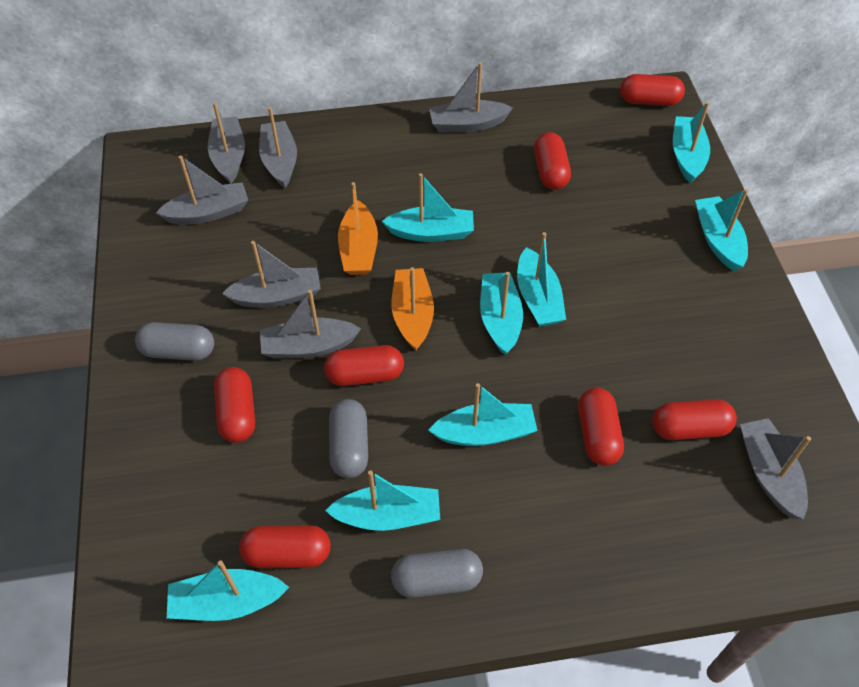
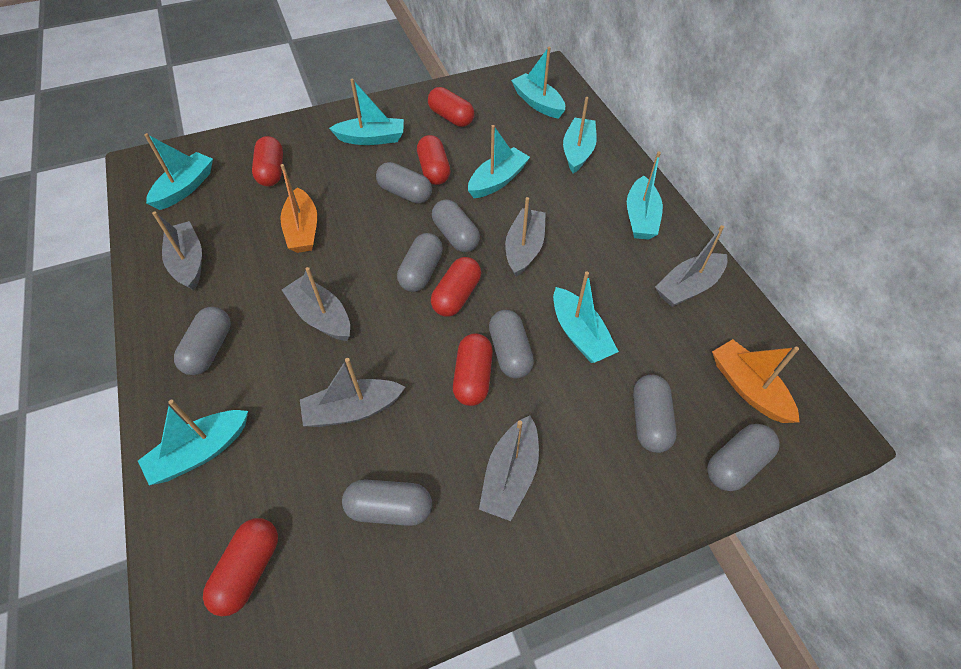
grey boat: 7 -> 6
grey capsule: 3 -> 8
red capsule: 7 -> 6

